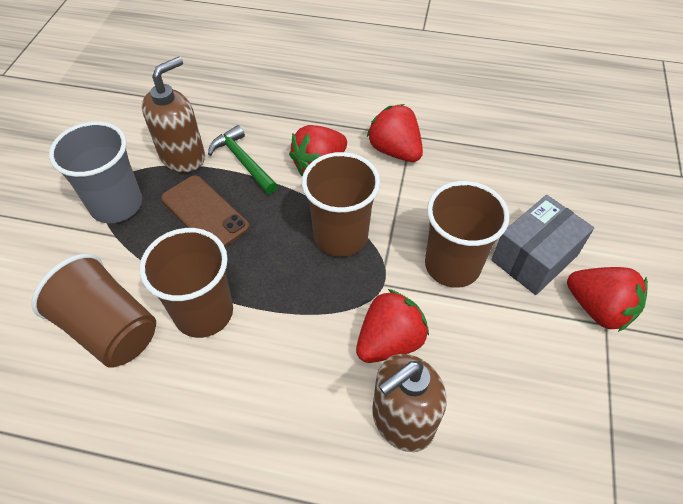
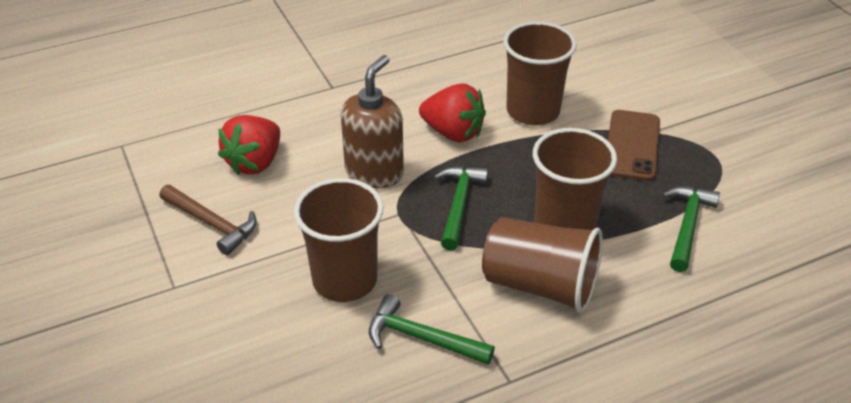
brown hammer: 0 -> 1
brown soap dispenser: 2 -> 1
green hammer: 1 -> 3
grey box: 1 -> 0
grey cup: 1 -> 0
red strawberry: 4 -> 2

